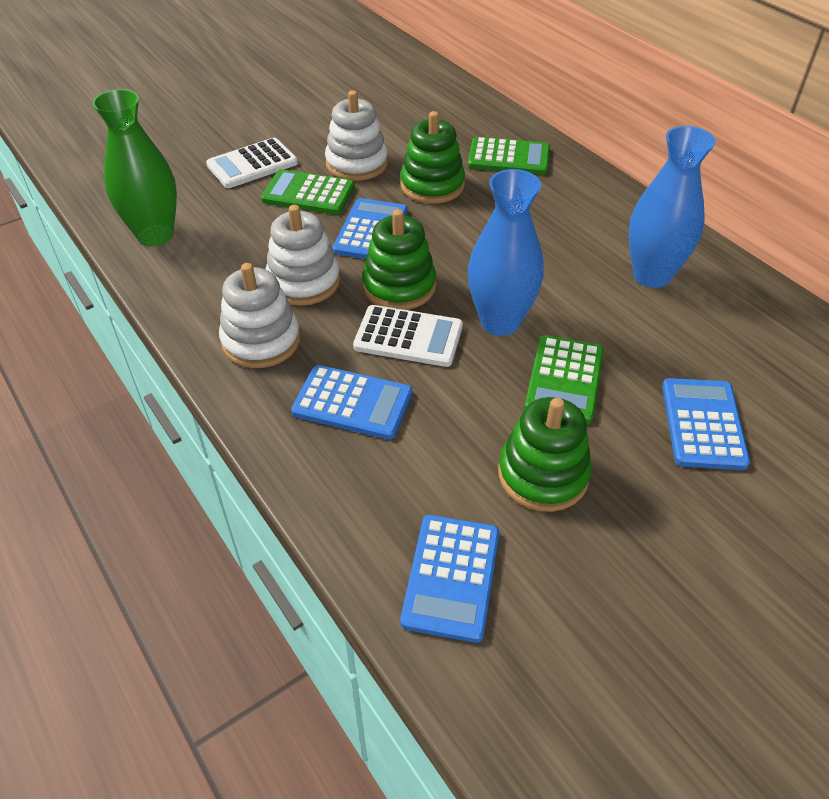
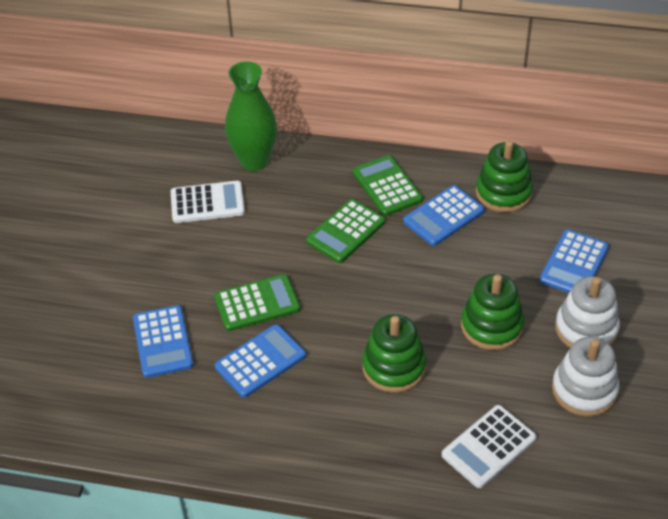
blue vase: 2 -> 0
white stacking toy: 3 -> 2

